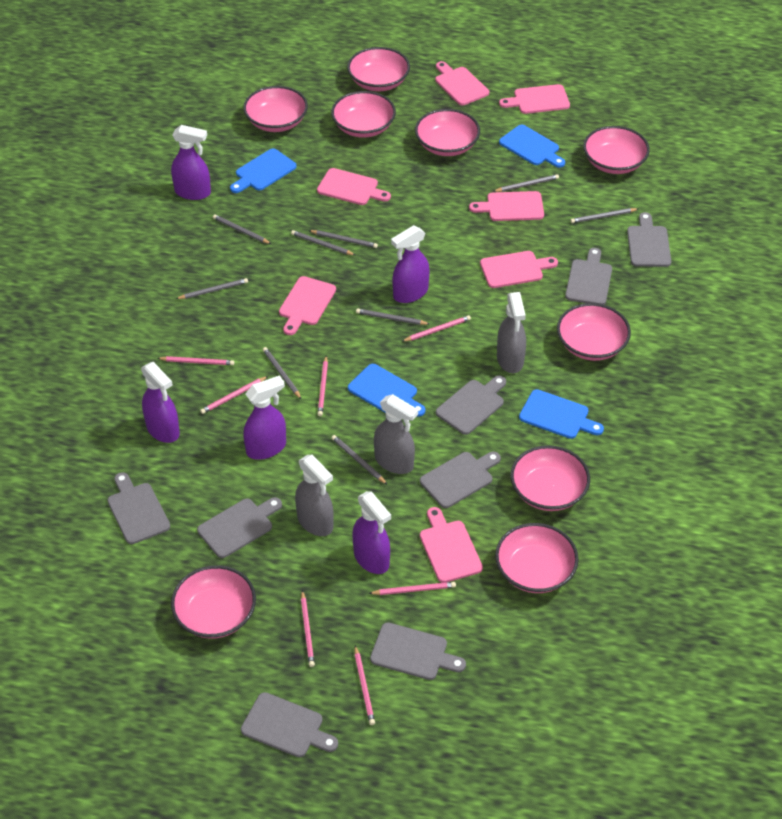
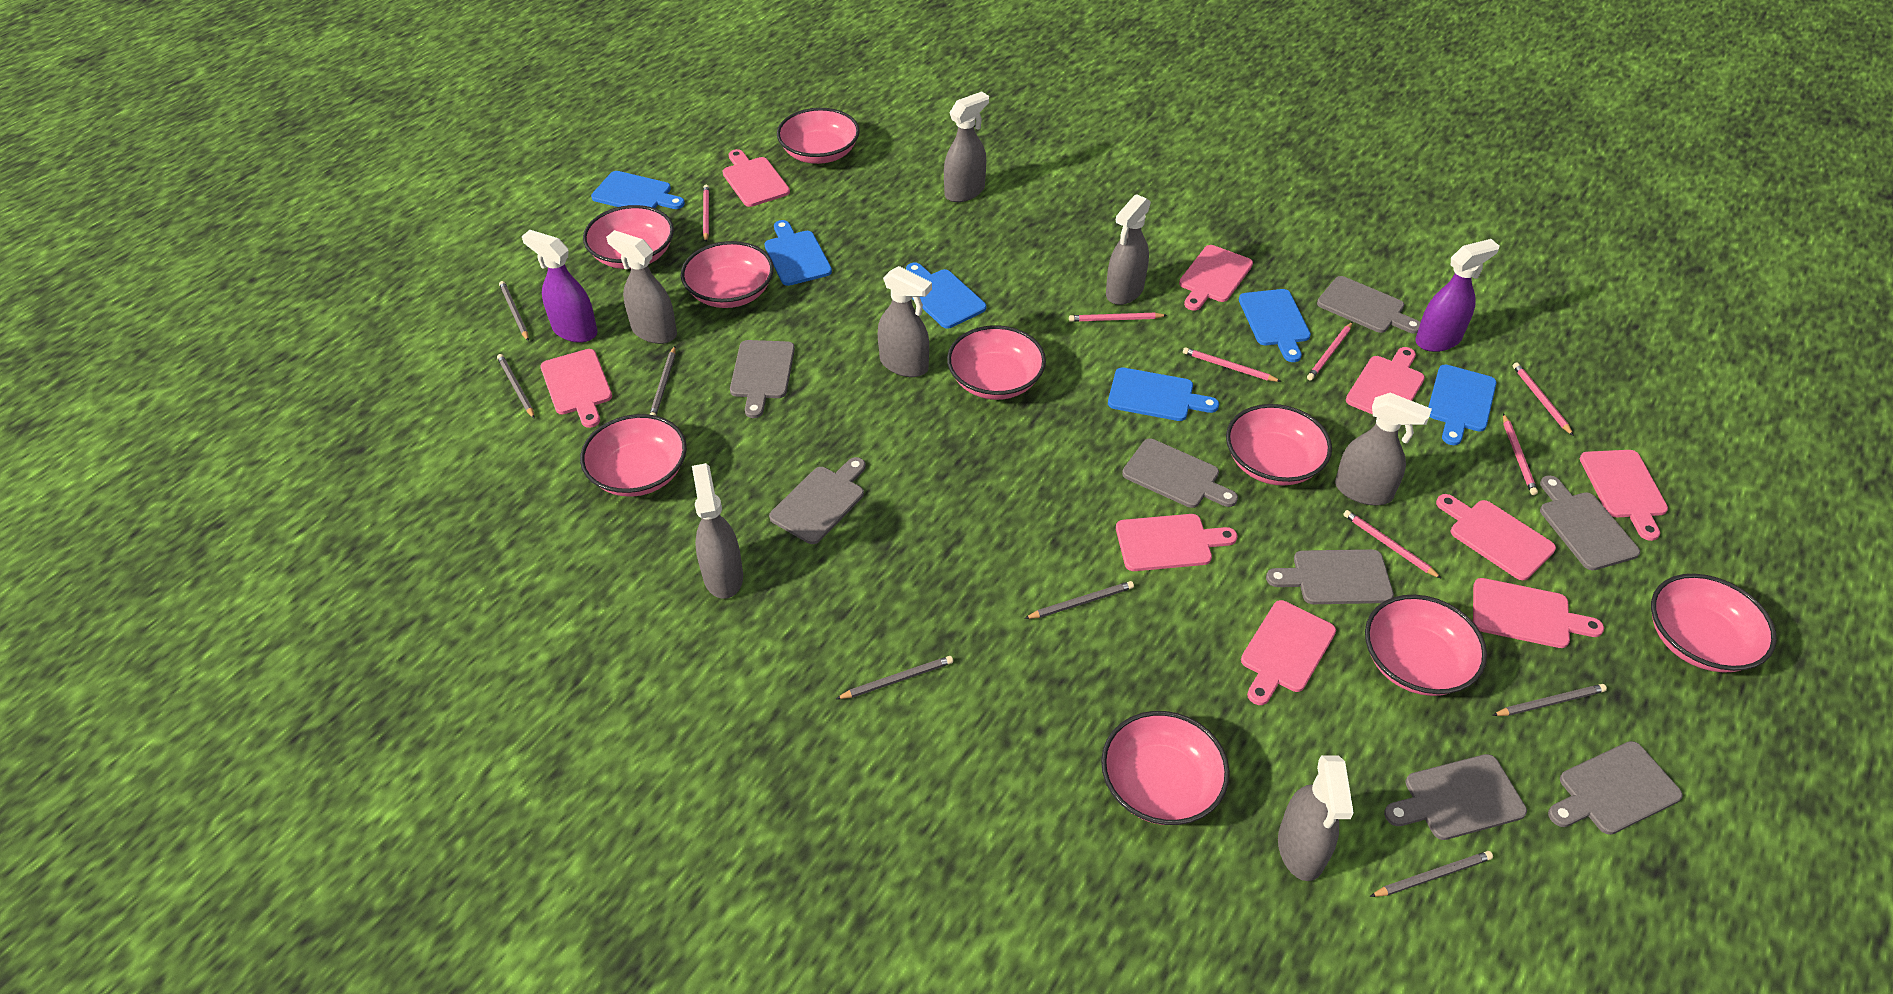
blue cutting board: 4 -> 6
grey pencil: 9 -> 7
grey spray bottle: 3 -> 7
pink cutting board: 7 -> 9
purple spray bottle: 5 -> 2

